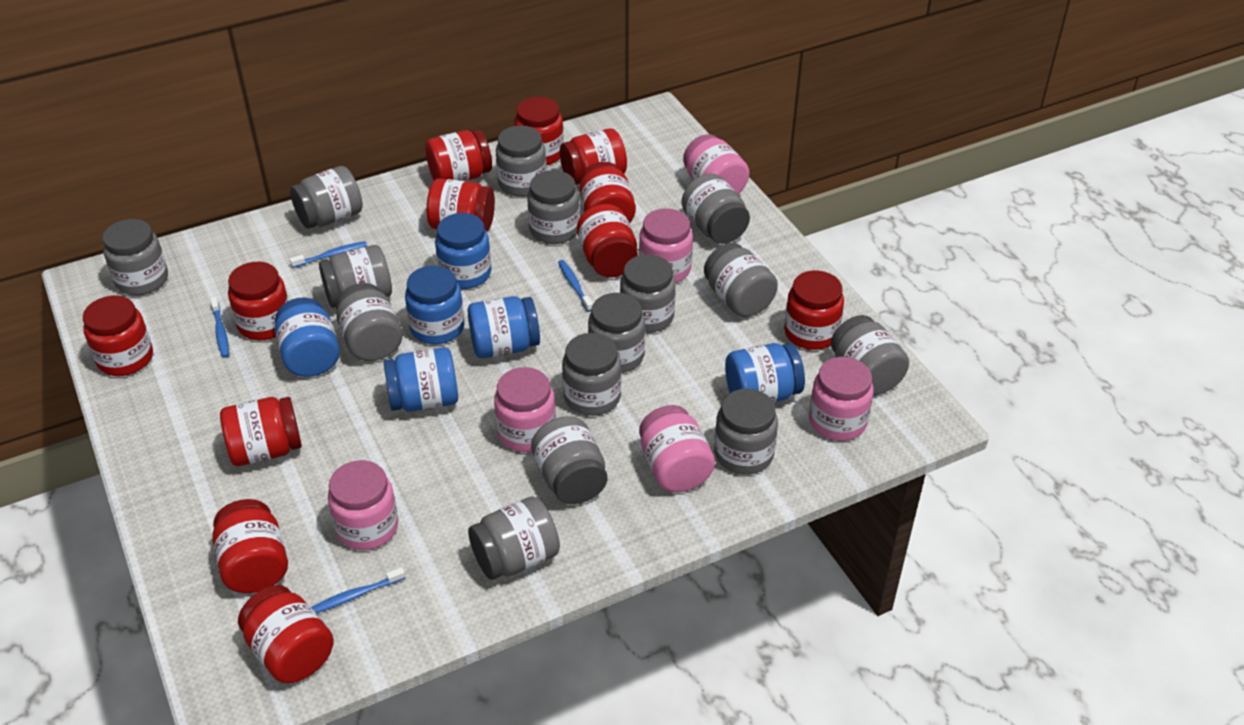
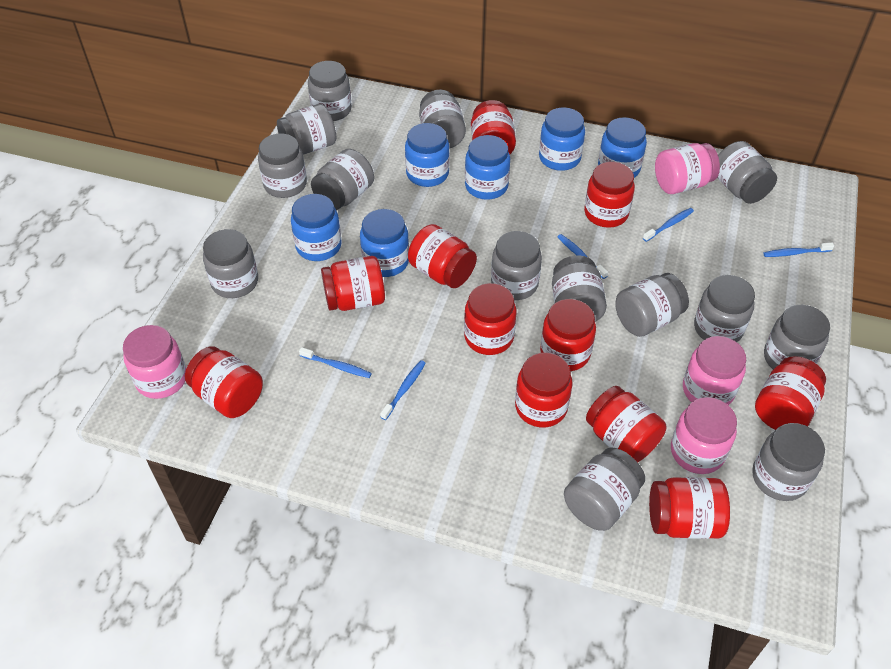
blue toothbrush: 4 -> 5
grey jar: 15 -> 14
pink jar: 6 -> 4
red jar: 12 -> 11

